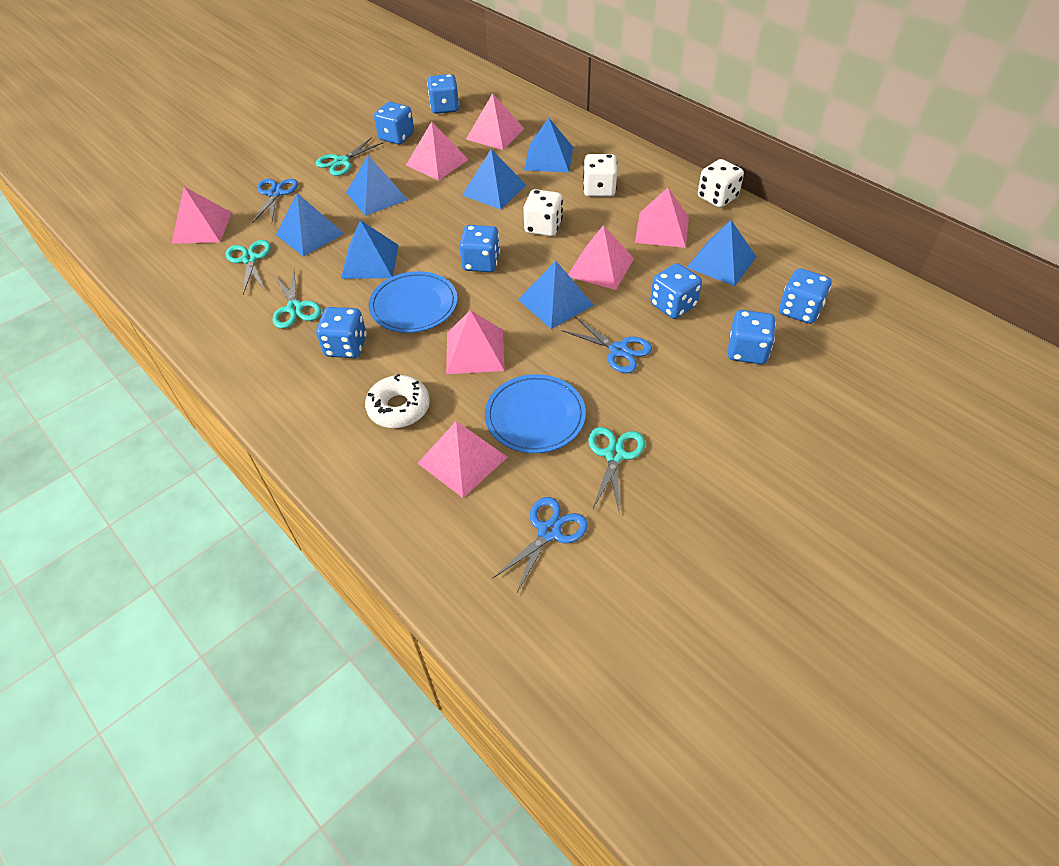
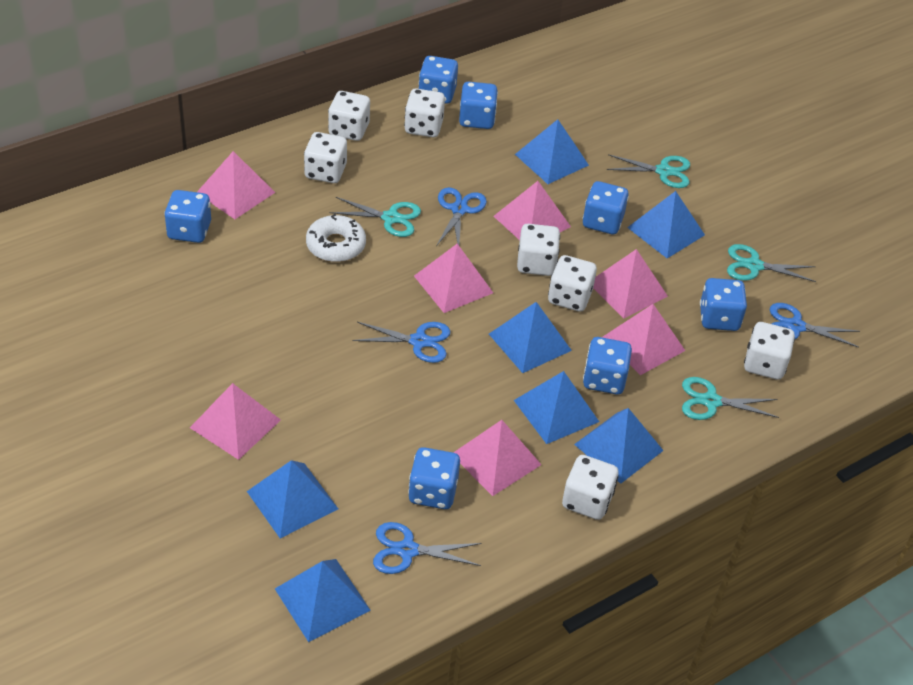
blue plate: 2 -> 0
blue scissors: 3 -> 4
white dice: 3 -> 7

